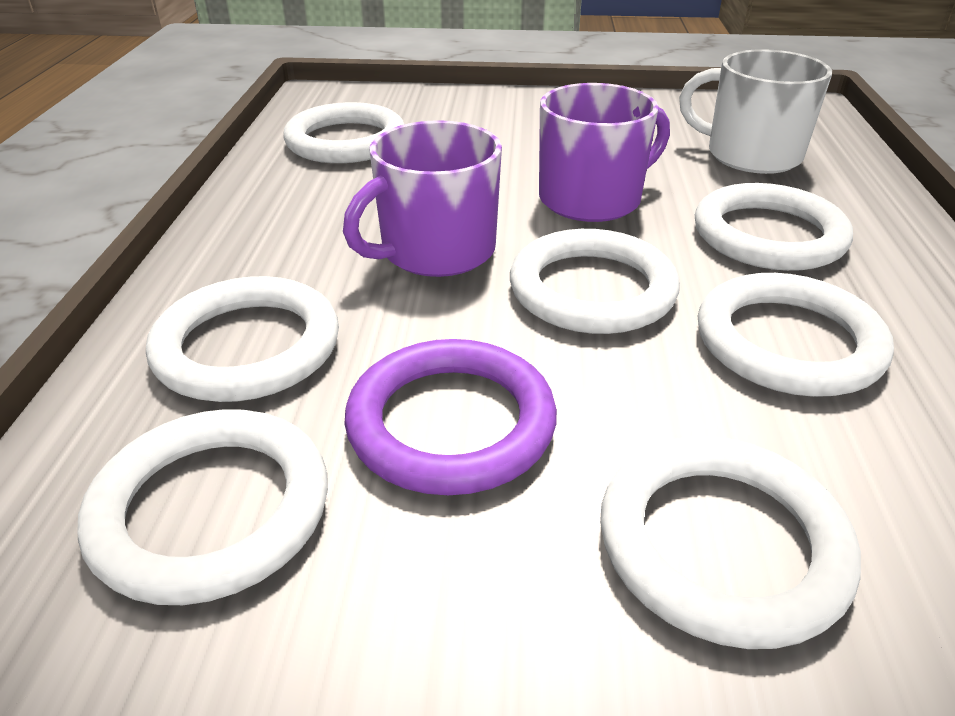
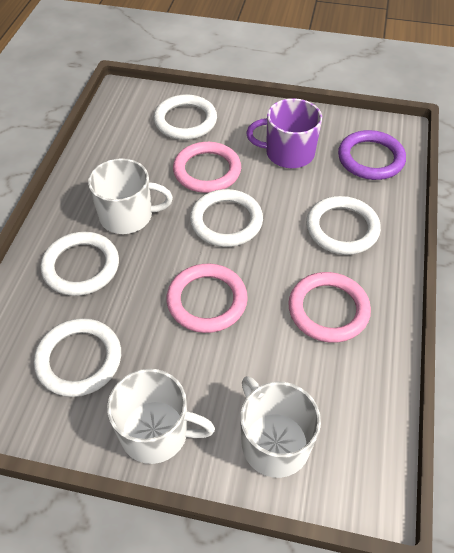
pink ring: 0 -> 3
purple mug: 2 -> 1
white mug: 1 -> 3
white ring: 7 -> 5

